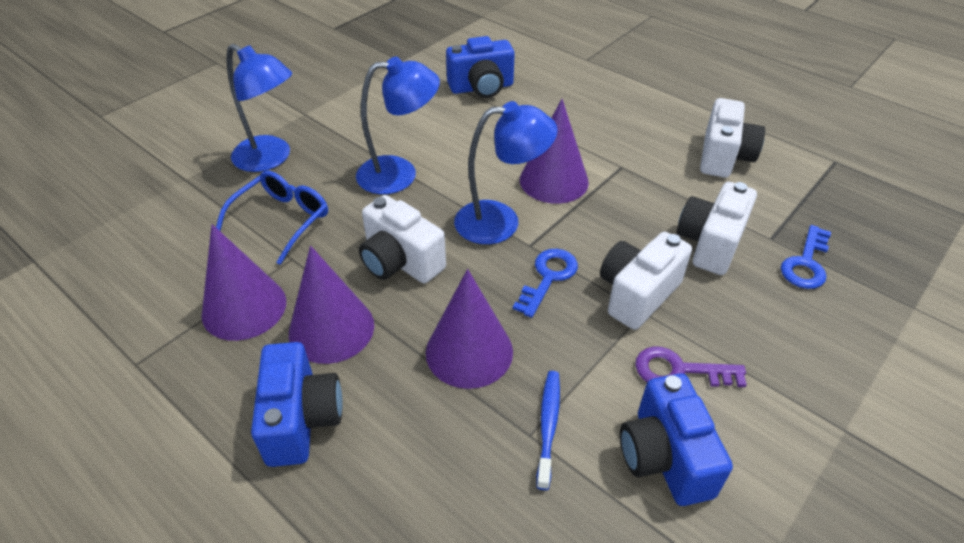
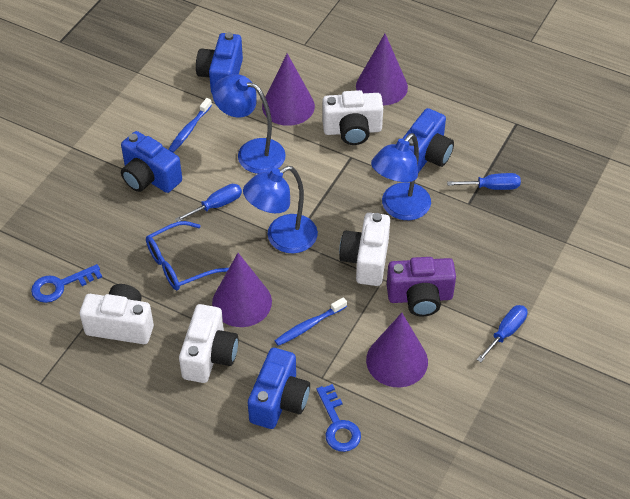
blue camera: 3 -> 4
blue screwdriver: 0 -> 3
blue toothbrush: 1 -> 2
purple camera: 0 -> 1
purple key: 1 -> 0

